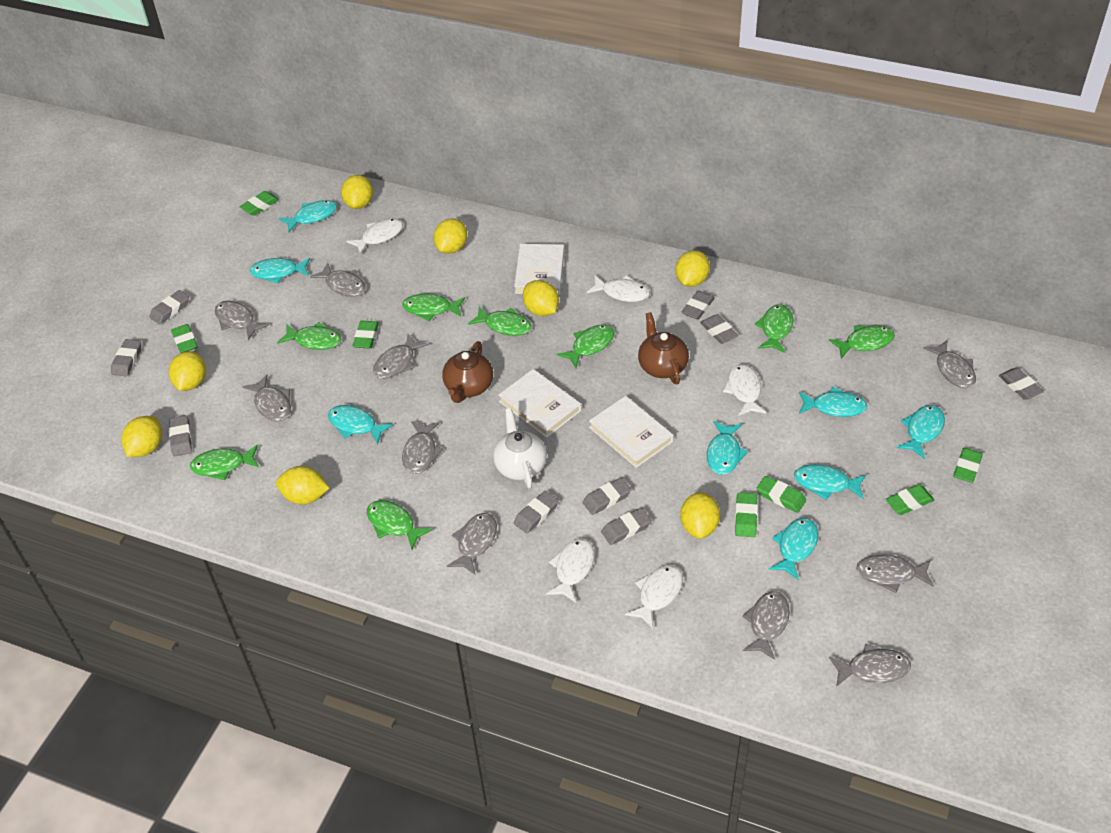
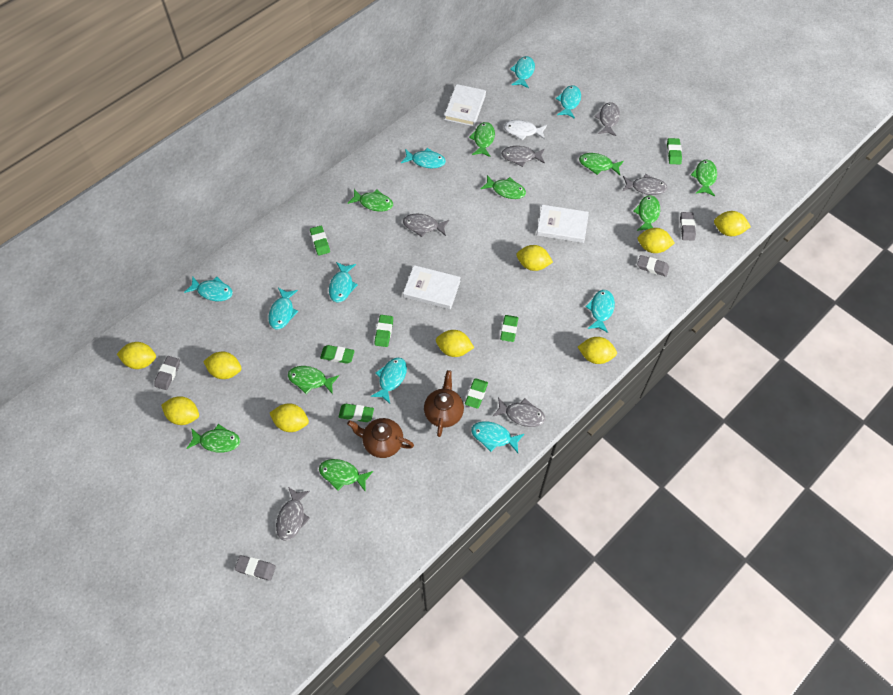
green fish: 8 -> 9
grey eraser: 9 -> 4
grey fish: 10 -> 6
turquoise fish: 8 -> 9
white fish: 5 -> 1
white teapot: 1 -> 0
yellow lemon: 8 -> 9

